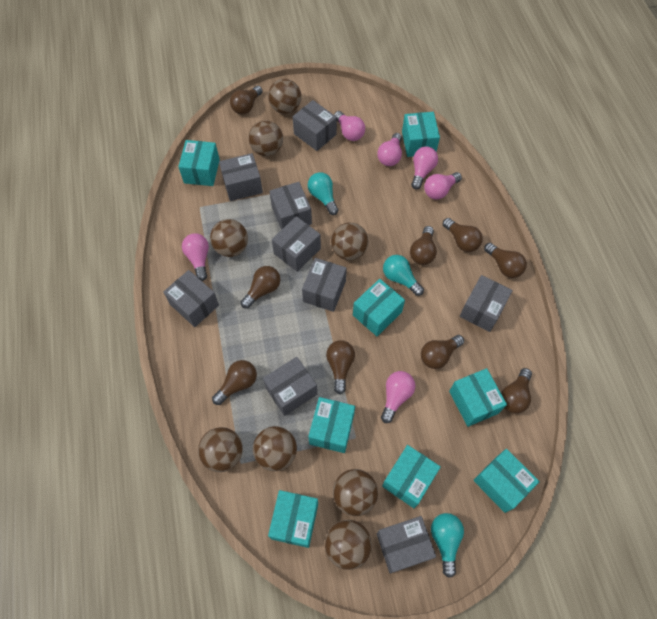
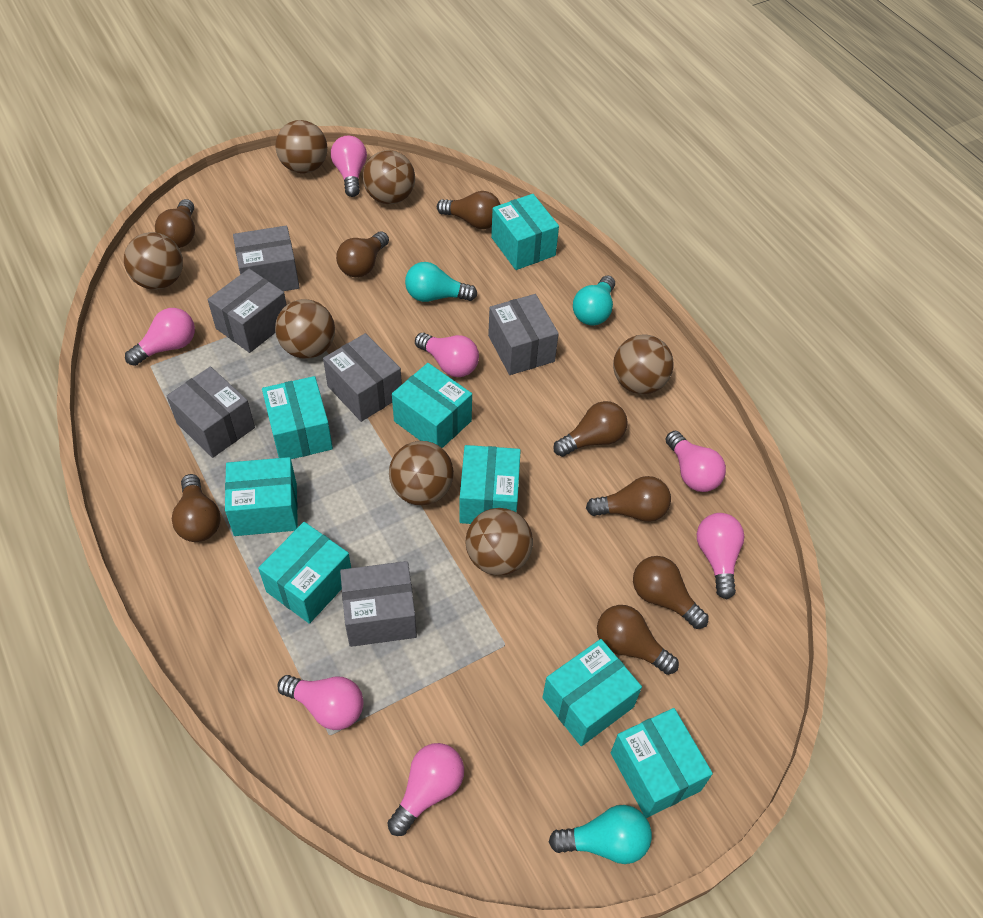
brown ball: 8 -> 7
brown light bulb: 9 -> 8
grey box: 9 -> 6
pink light bulb: 6 -> 7

